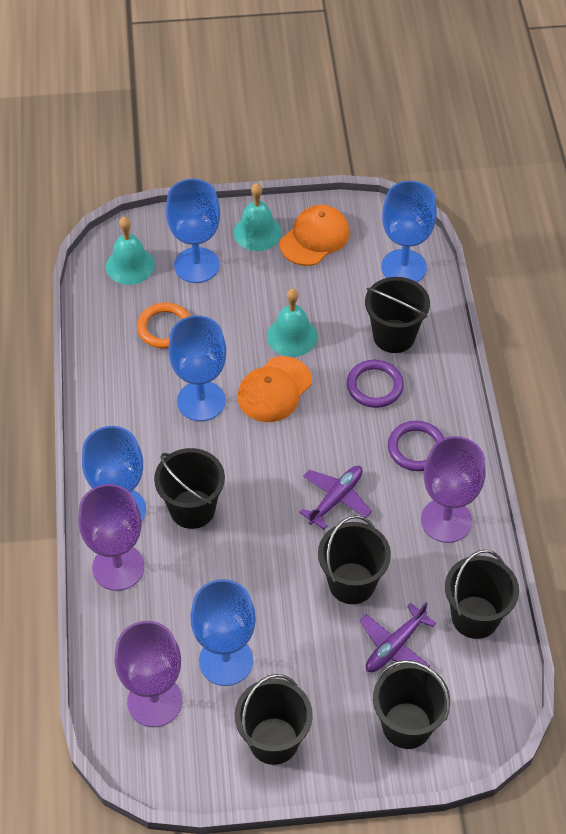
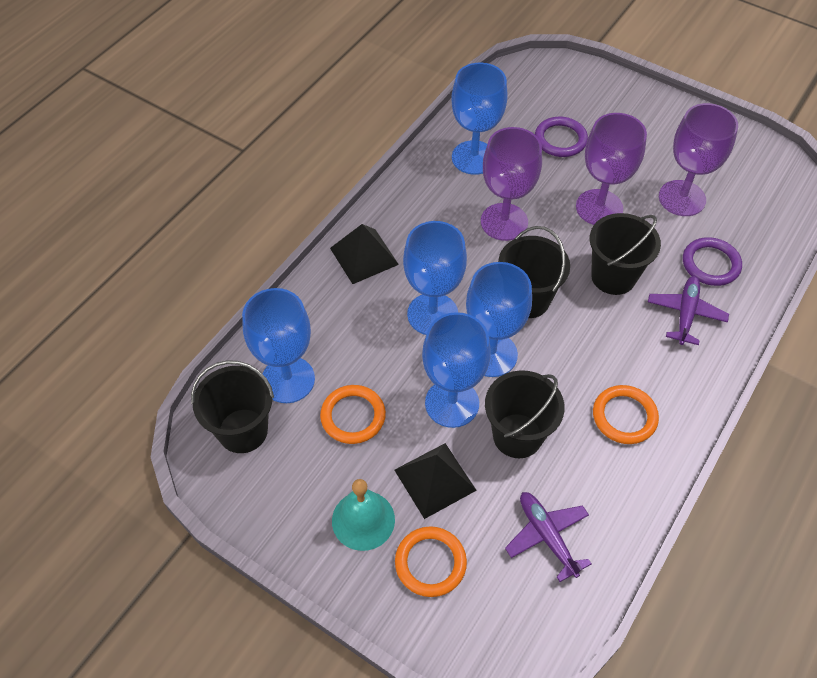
black bucket: 6 -> 4
black pyramid: 0 -> 2
orange cap: 2 -> 0
orange ring: 1 -> 3
turquoise bell: 3 -> 1

